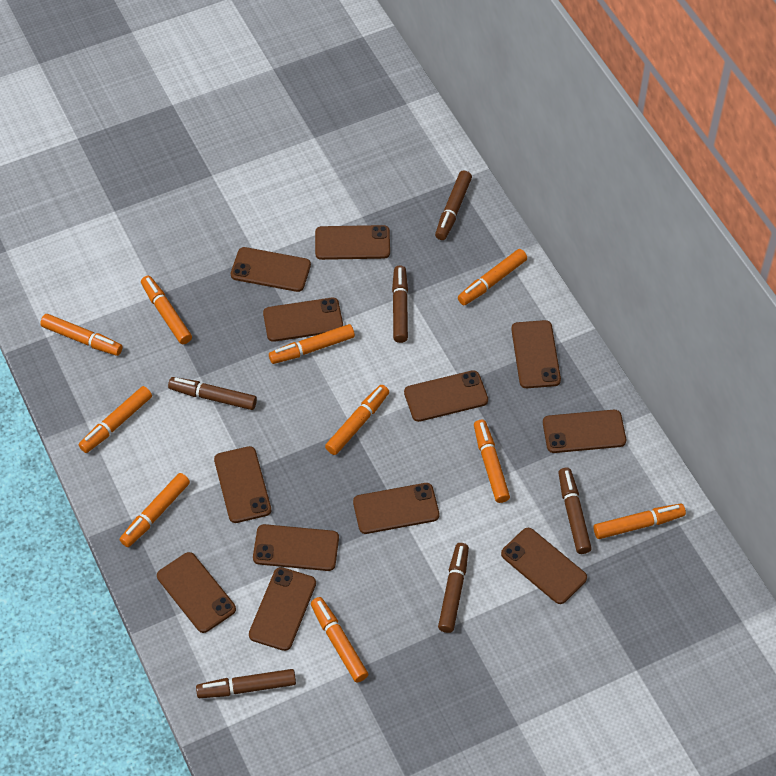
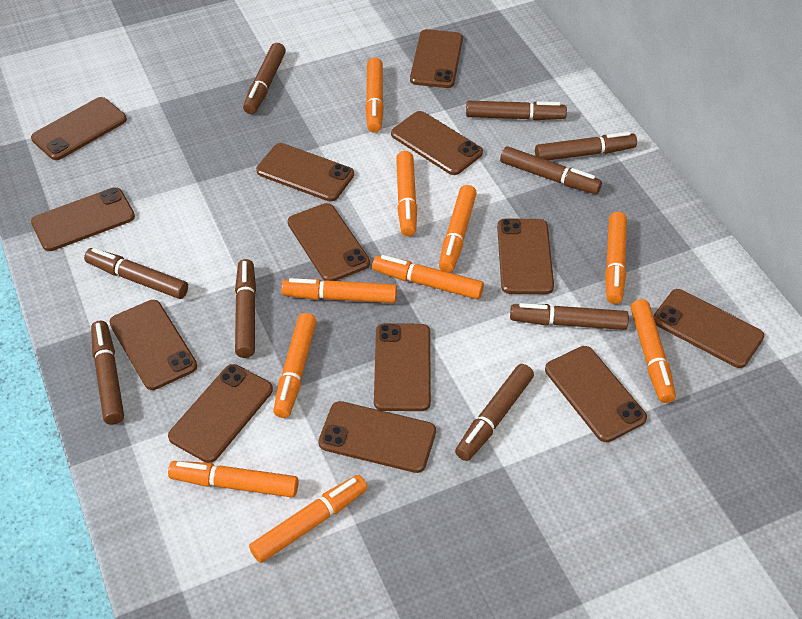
brown marker: 6 -> 9
brown phone: 12 -> 13

